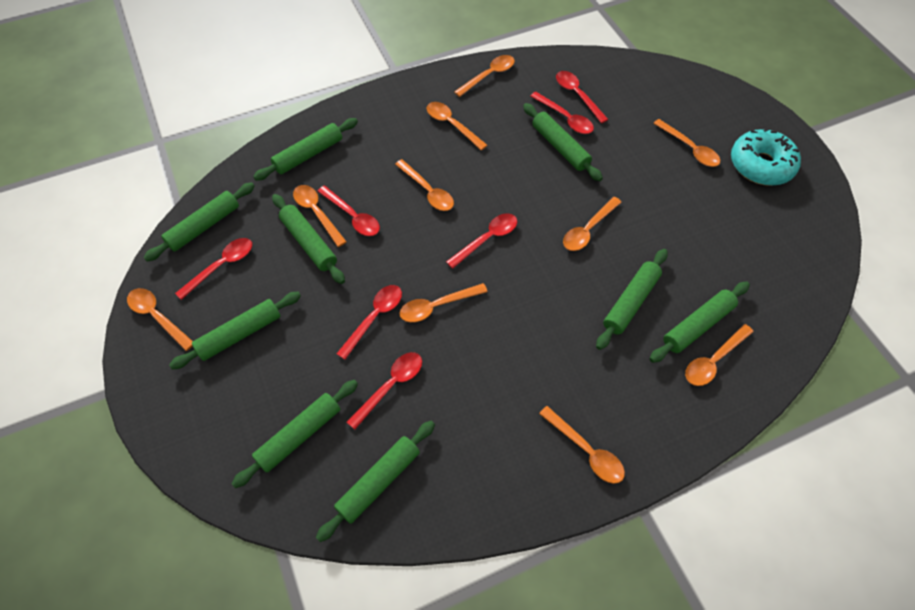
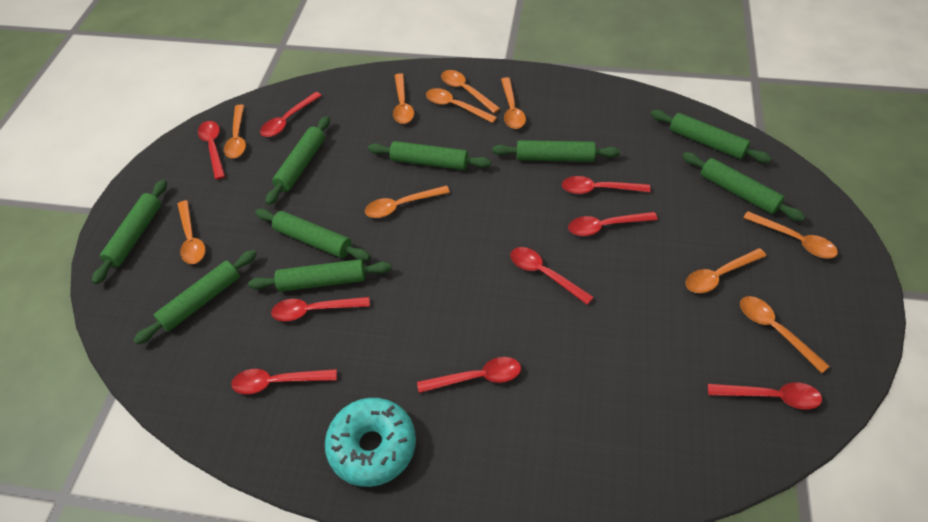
red spoon: 7 -> 9

